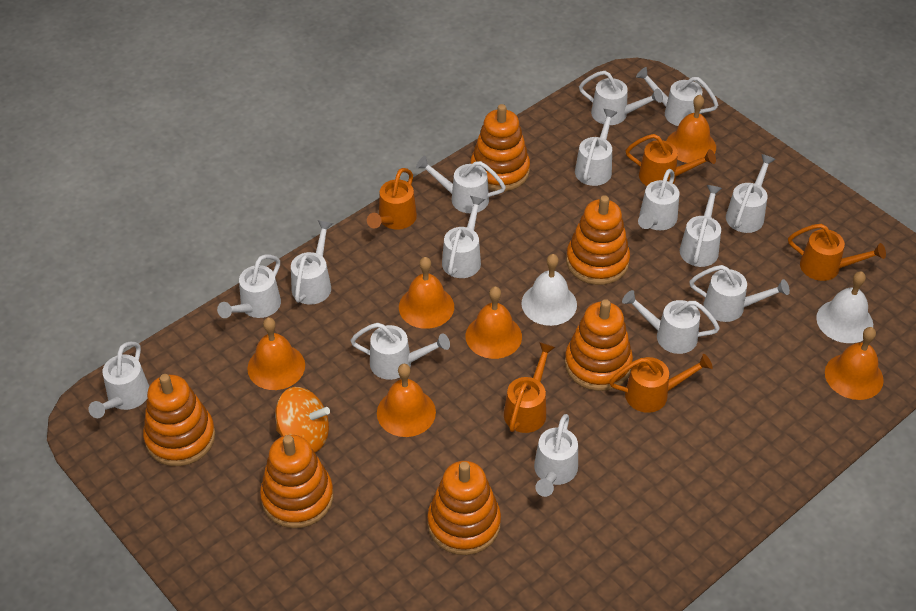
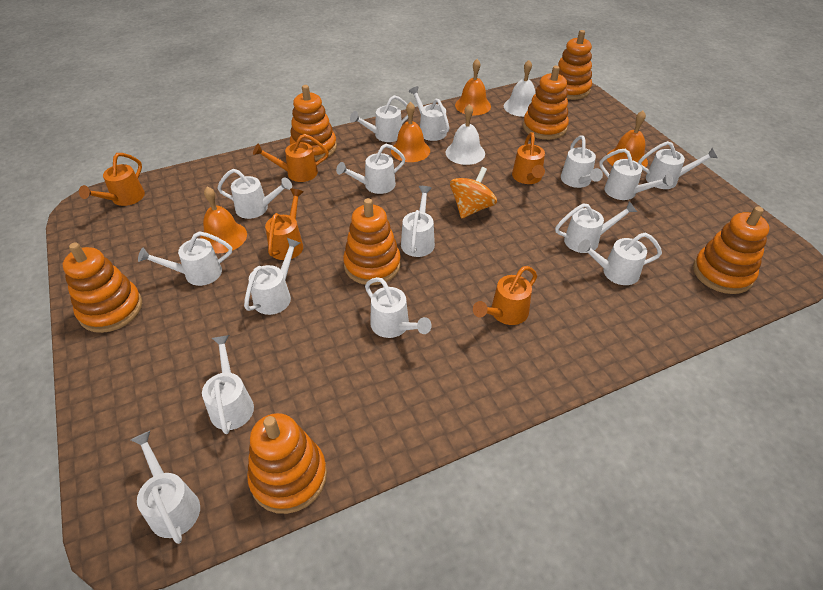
orange bell: 6 -> 4
orange stacking toy: 6 -> 7

